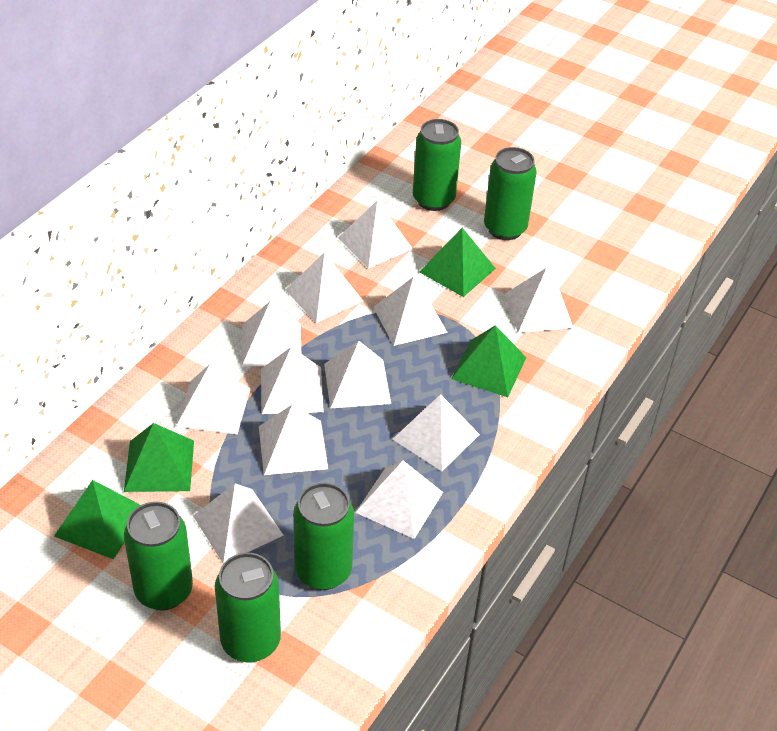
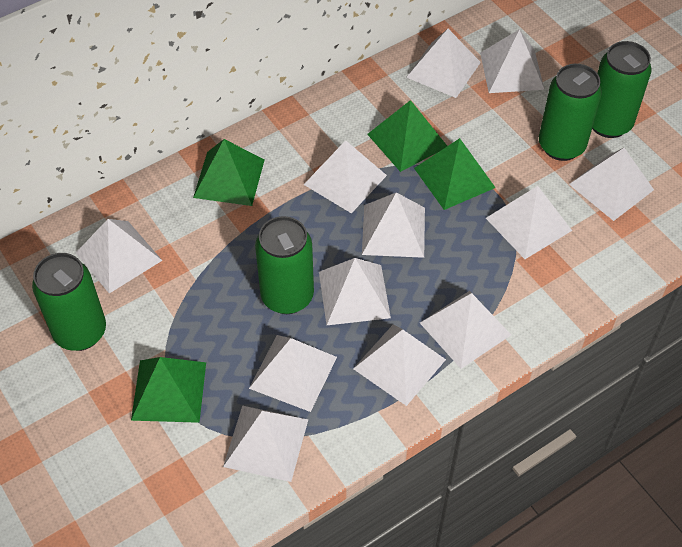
green can: 5 -> 4

